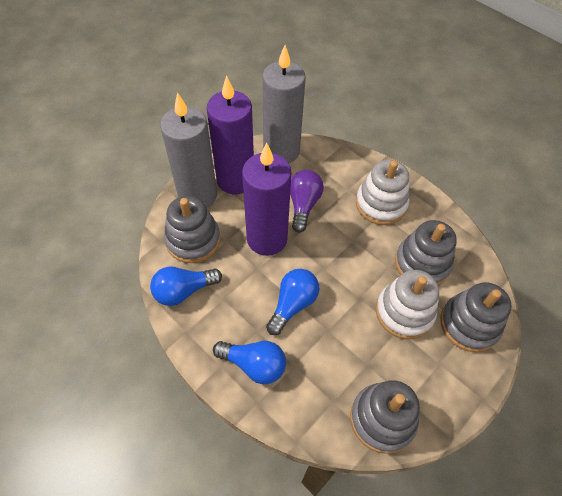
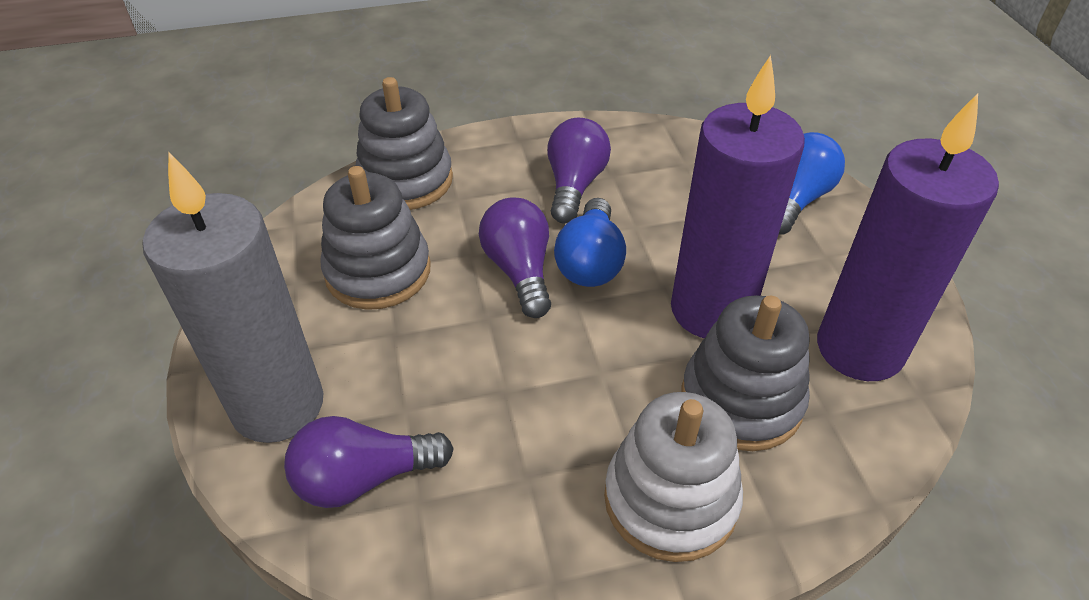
blue light bulb: 3 -> 2
grey candle: 2 -> 1
grey stacking toy: 4 -> 3
purple light bulb: 1 -> 3
white stacking toy: 2 -> 1

